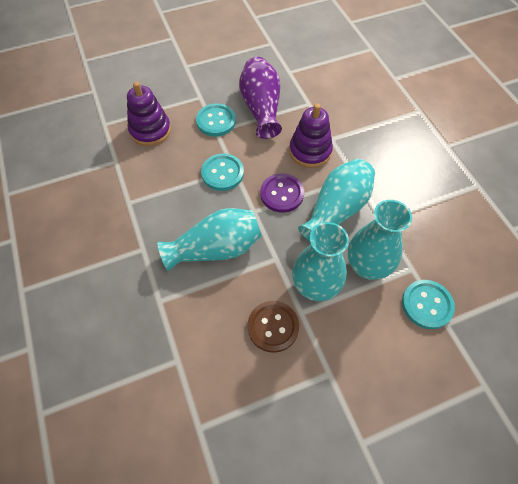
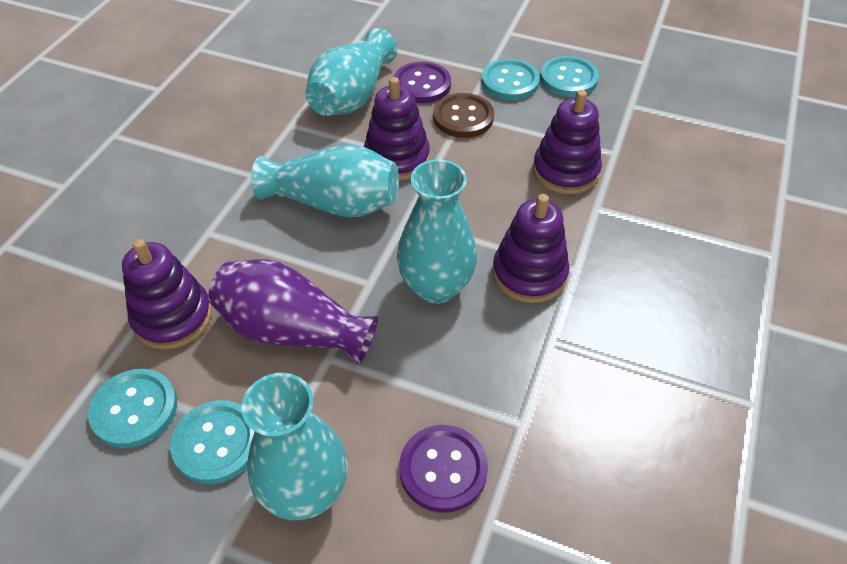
purple button: 1 -> 2
purple stacking toy: 2 -> 4
turquoise button: 3 -> 4

